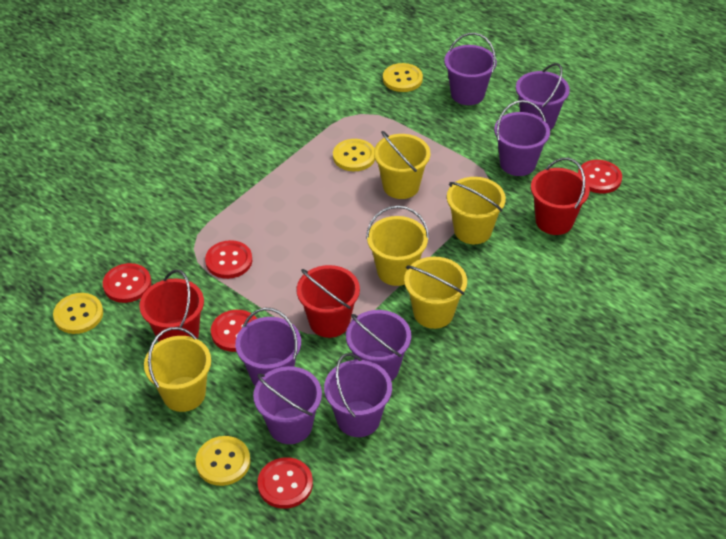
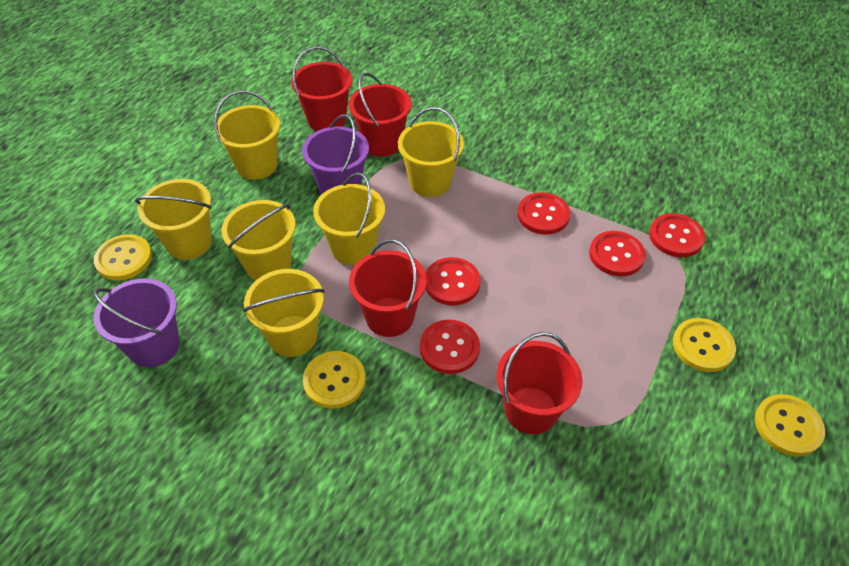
purple bucket: 7 -> 2
red bucket: 3 -> 4
yellow bucket: 5 -> 6

